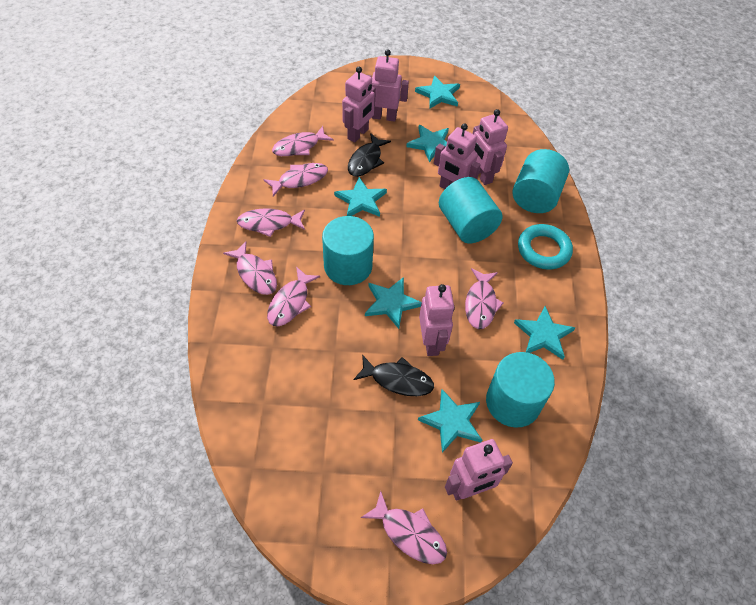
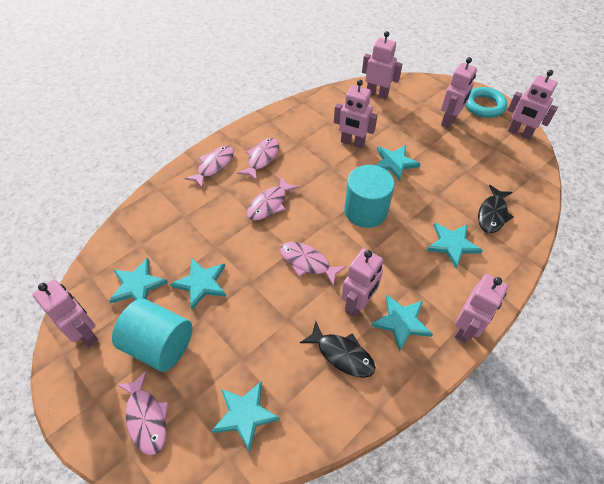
pink fish: 7 -> 5
pink robot: 6 -> 7
turquoise cylinder: 4 -> 2

